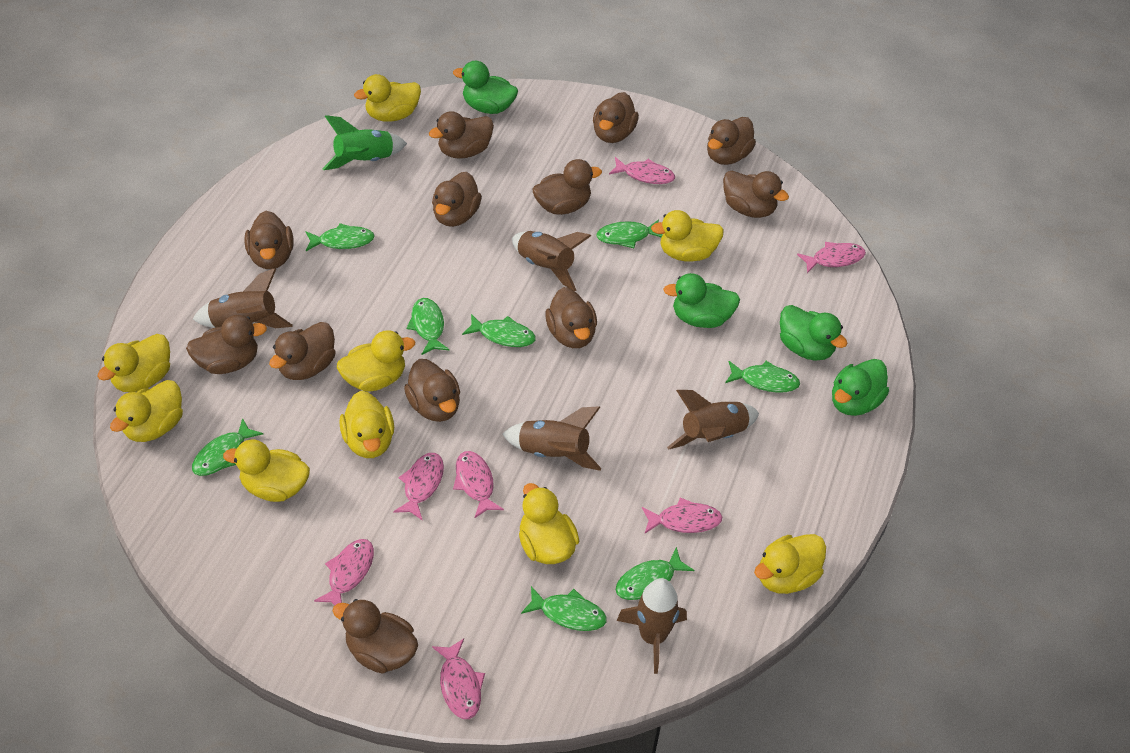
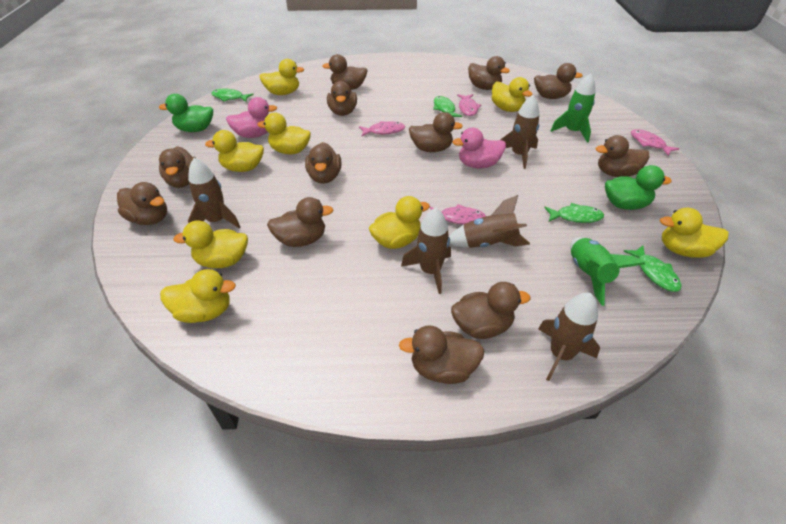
green duck: 4 -> 2
green fish: 8 -> 4
green rocket: 1 -> 2
pink duck: 0 -> 2
pink fish: 7 -> 4
yellow duck: 9 -> 8

